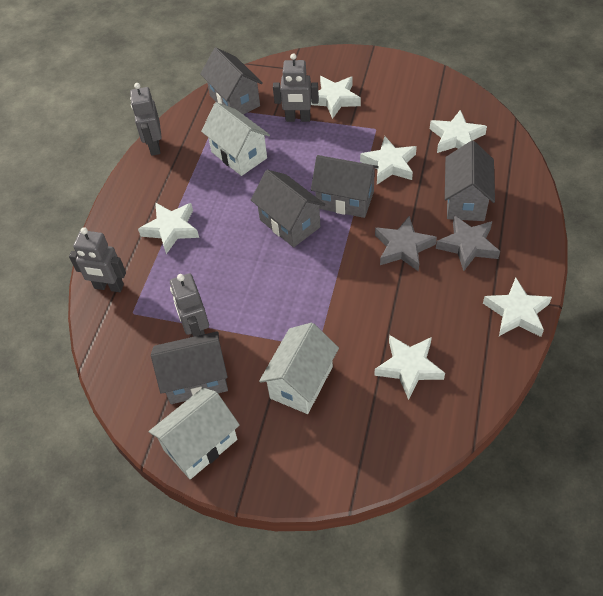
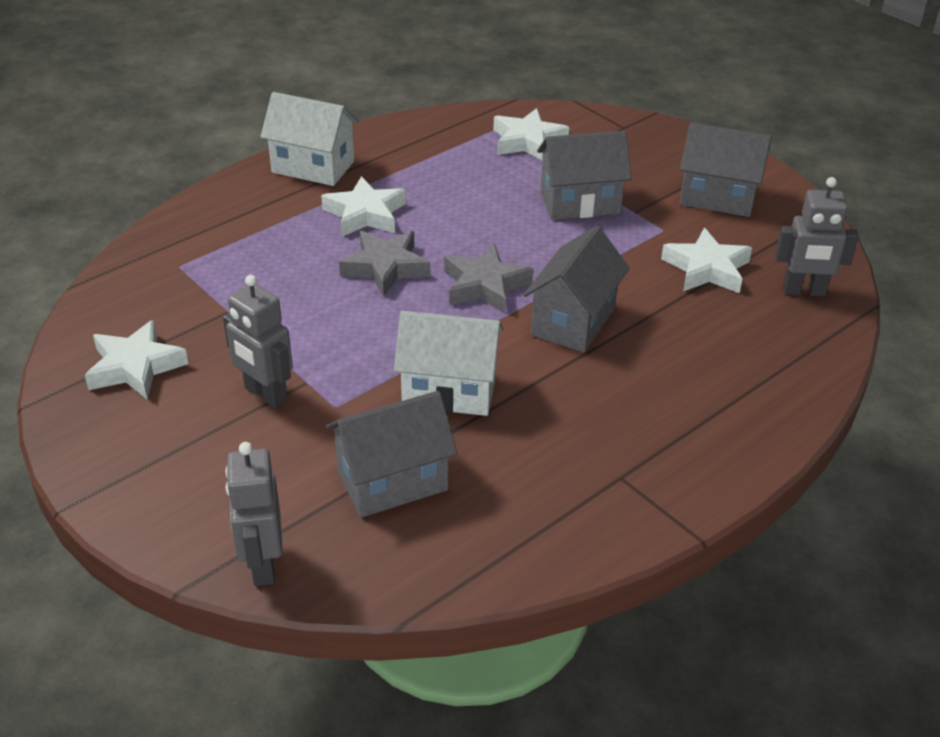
grey house: 5 -> 4
grey robot: 4 -> 3
white house: 3 -> 2
white star: 6 -> 4

